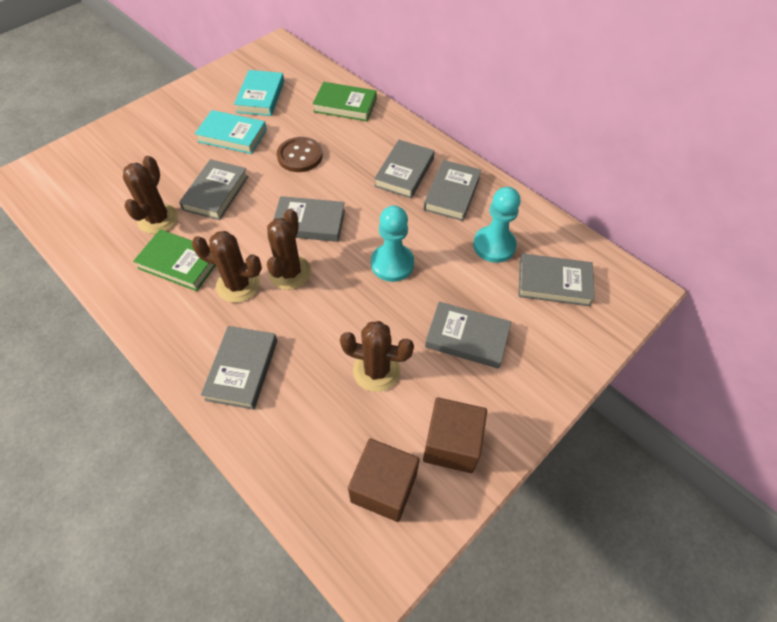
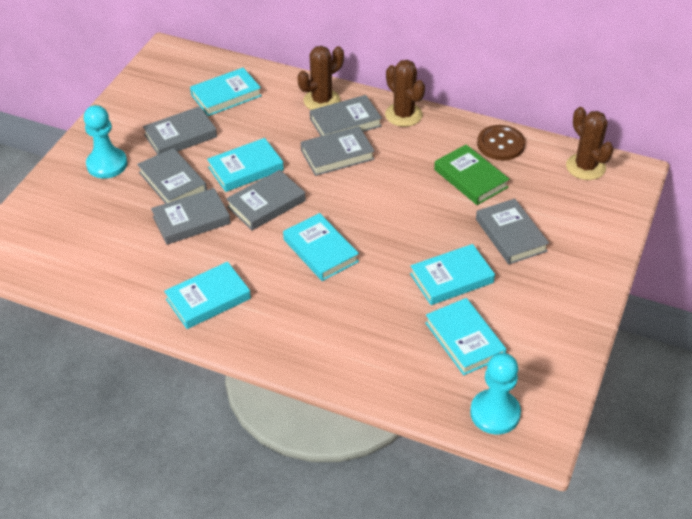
brown cactus: 4 -> 3
brown cube: 2 -> 0
green book: 2 -> 1
turquoise book: 2 -> 6

